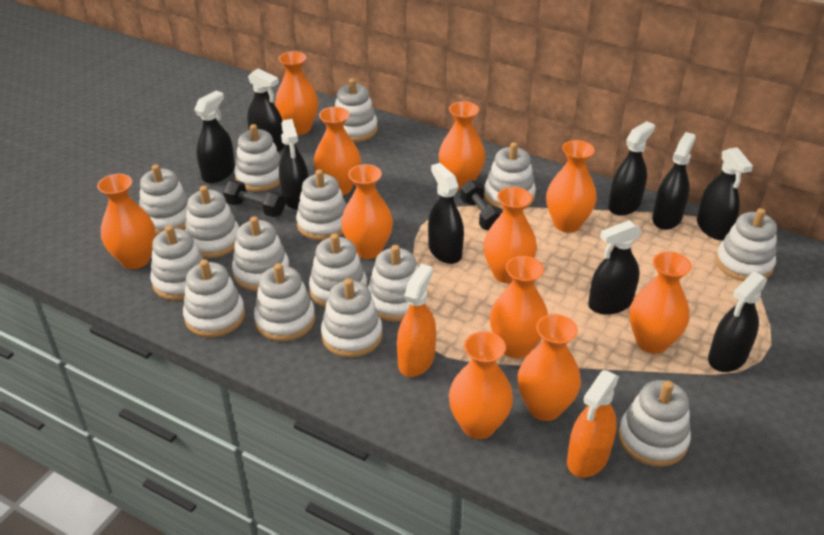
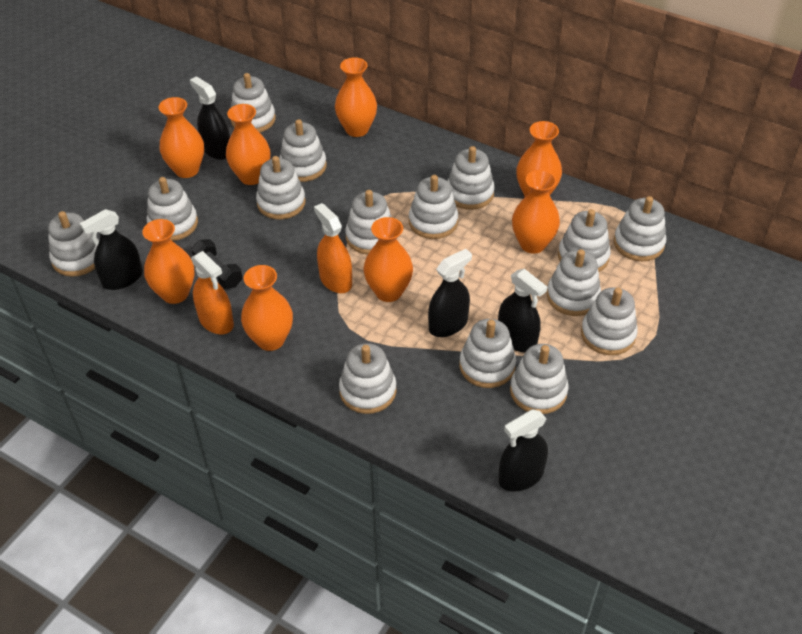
black dumbbell: 2 -> 1
black spray bottle: 9 -> 5
orange vase: 11 -> 8

